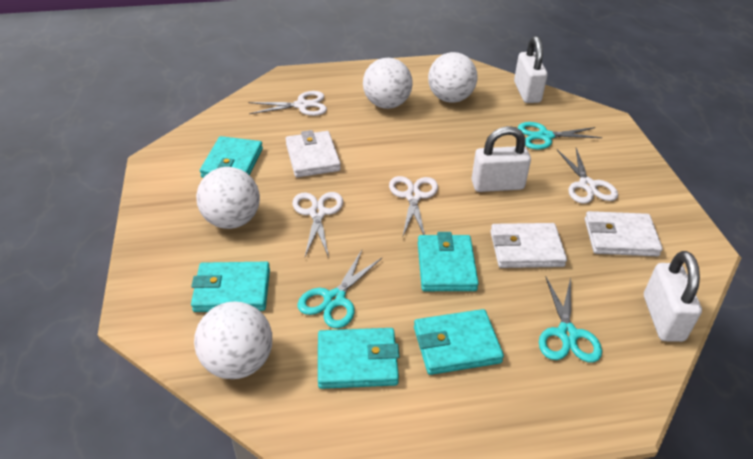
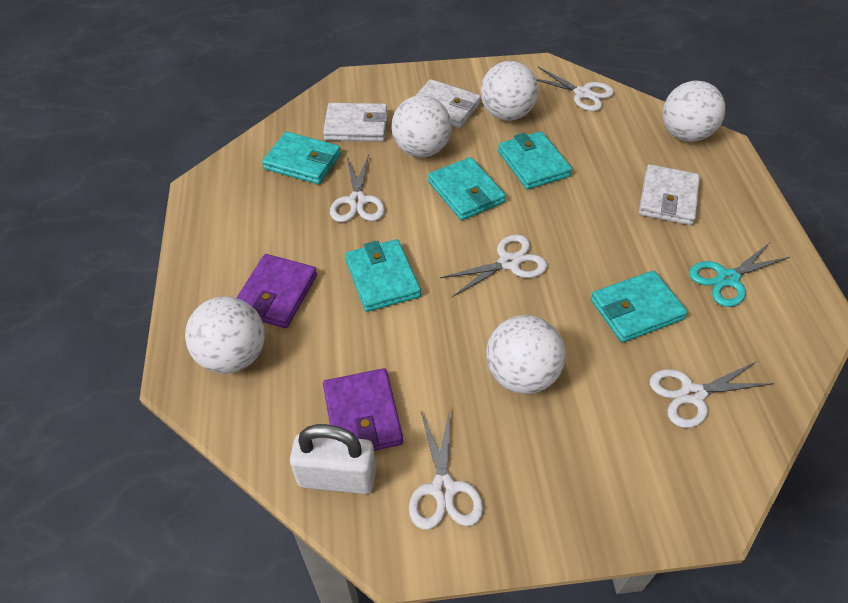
purple wallet: 0 -> 2
turquoise scissors: 3 -> 1
white ball: 4 -> 5
white padlock: 3 -> 1
white scissors: 4 -> 5

